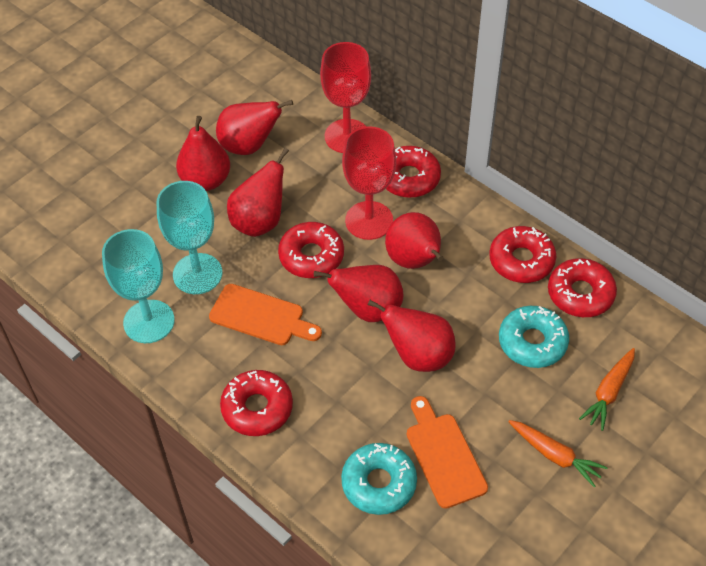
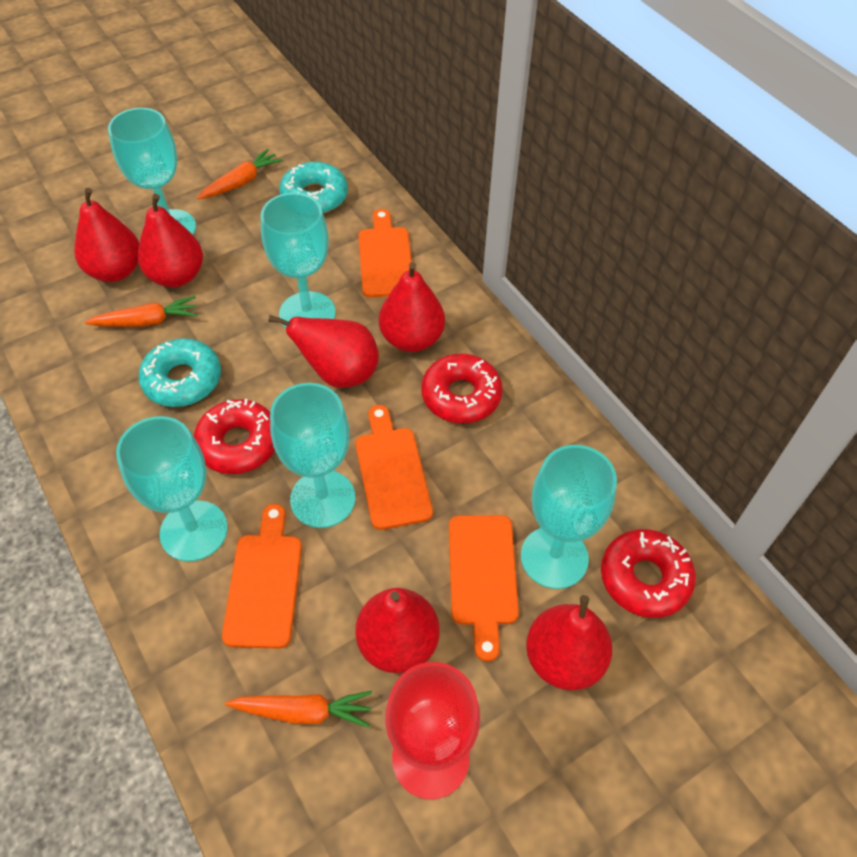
orange carrot: 2 -> 3
orange cutting board: 2 -> 4
red donut: 5 -> 3
red goblet: 2 -> 1
turquoise goblet: 2 -> 5

